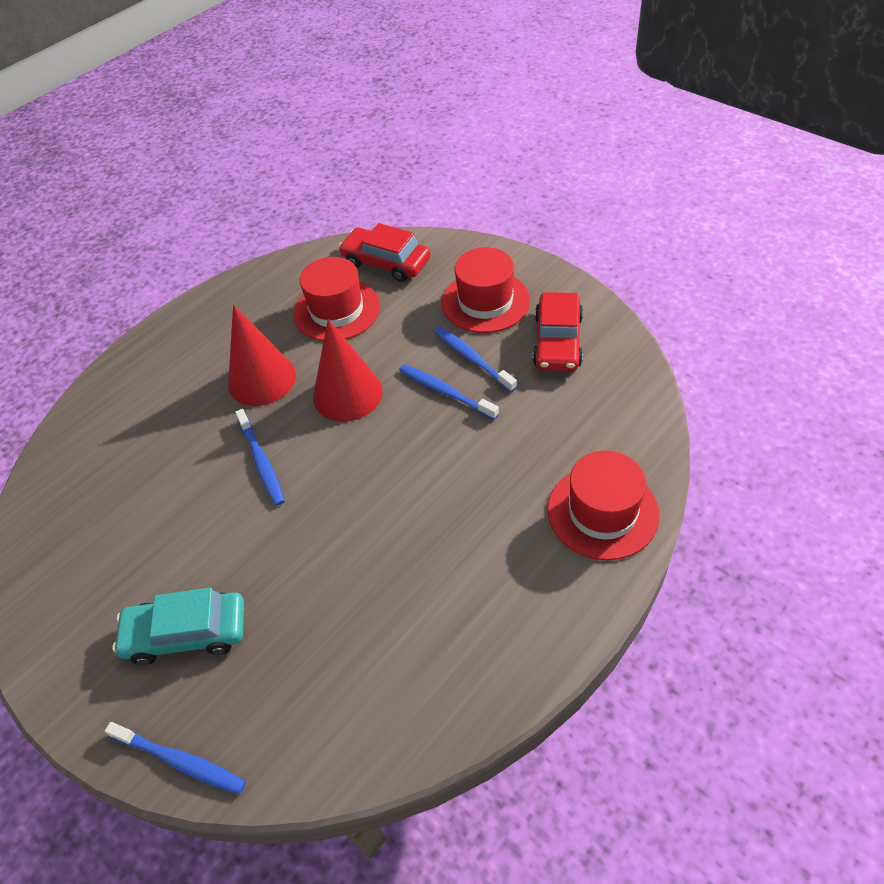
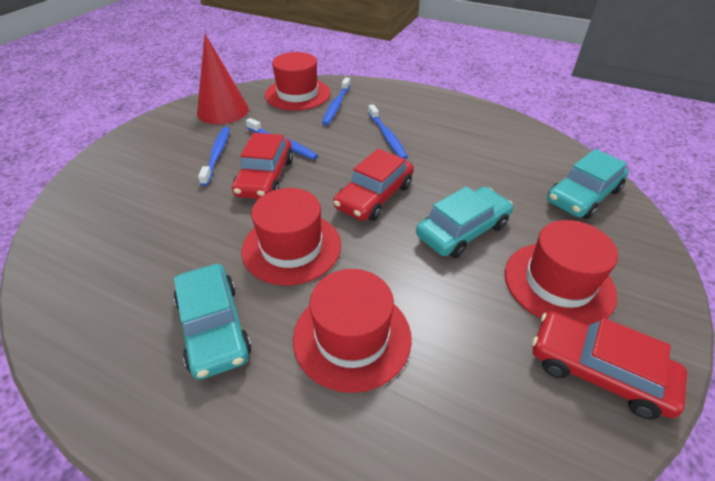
red car: 2 -> 3
red cone: 2 -> 1
red hat: 3 -> 4
turquoise car: 1 -> 3

